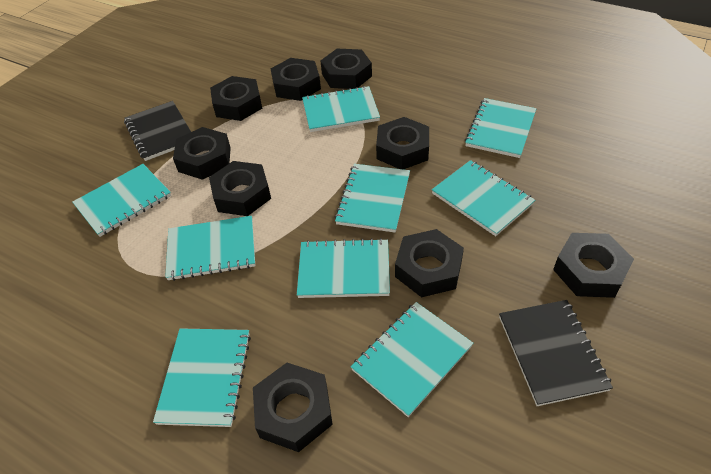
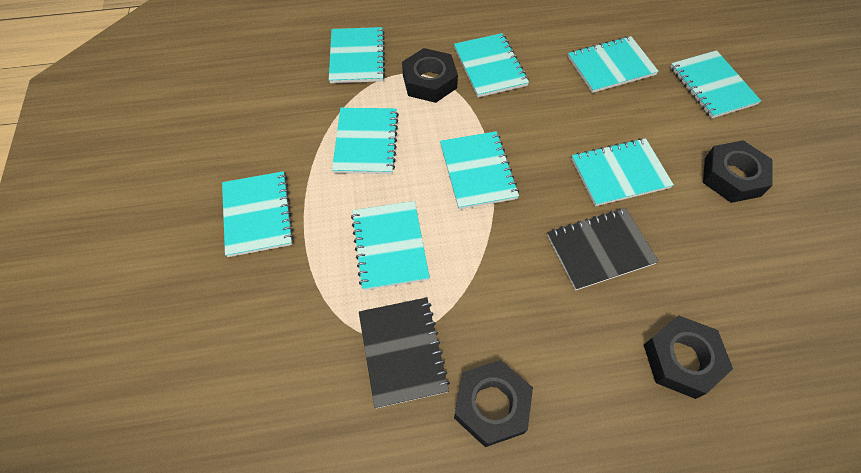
black nut: 9 -> 4

